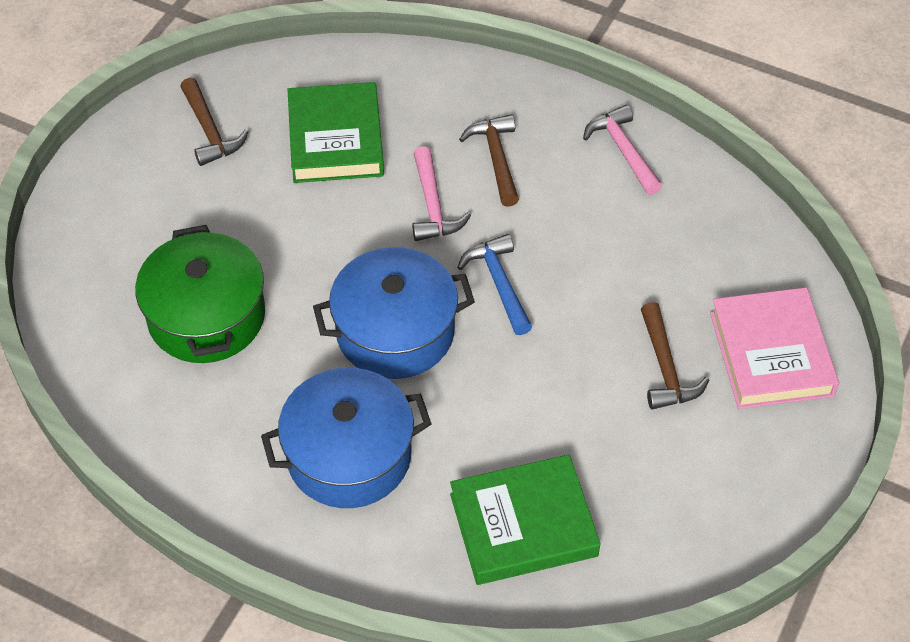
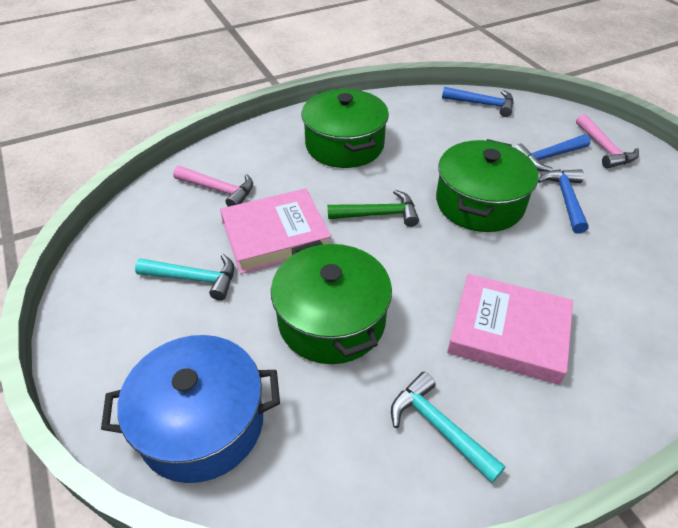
blue hammer: 1 -> 3
blue pot: 2 -> 1
brown hammer: 3 -> 0
green book: 2 -> 0
green hammer: 0 -> 1
green pot: 1 -> 3
pink book: 1 -> 2
turquoise hammer: 0 -> 2

